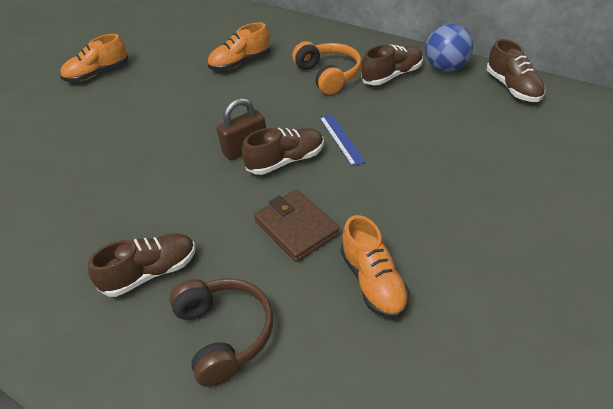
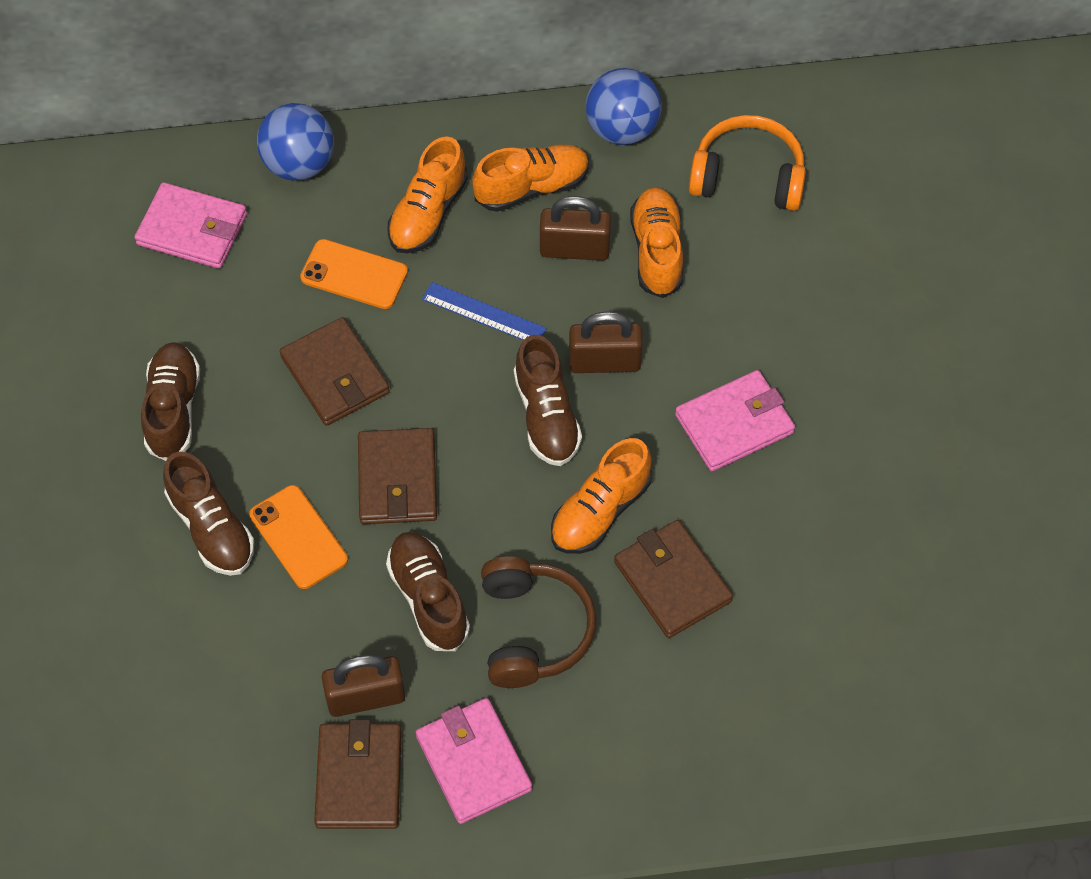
blue ball: 1 -> 2
brown padlock: 1 -> 3
brown wallet: 1 -> 4
orange phone: 0 -> 2
orange shoe: 3 -> 4
pink wallet: 0 -> 3

